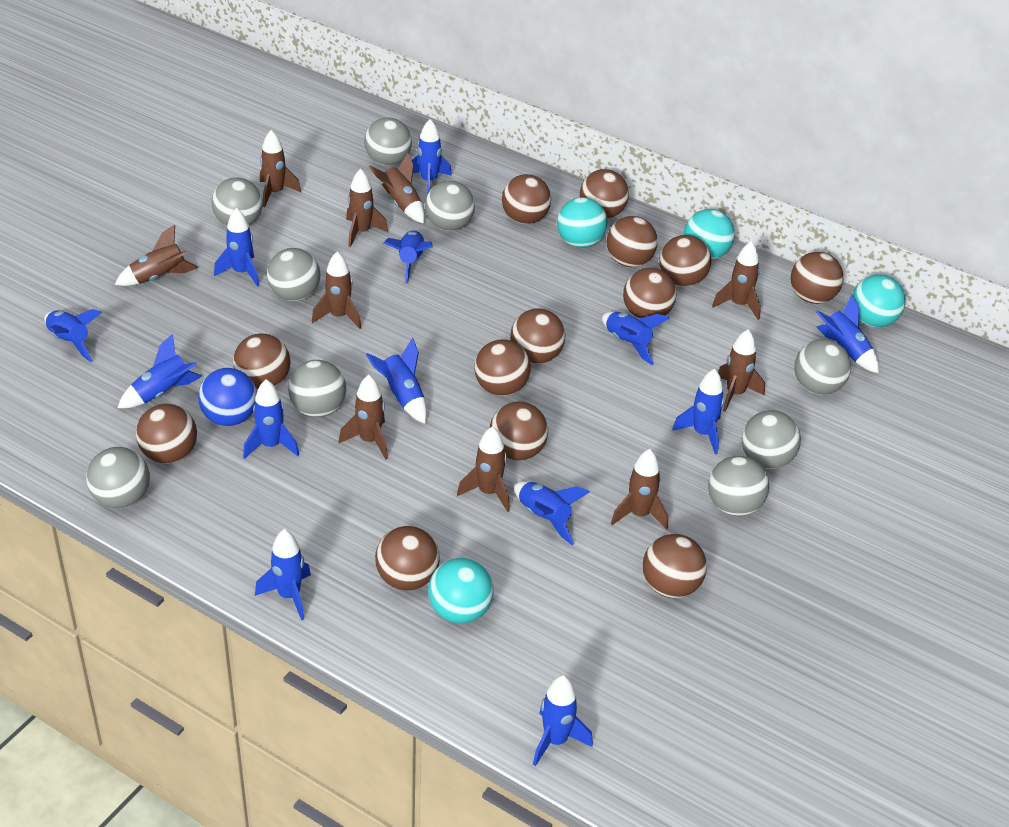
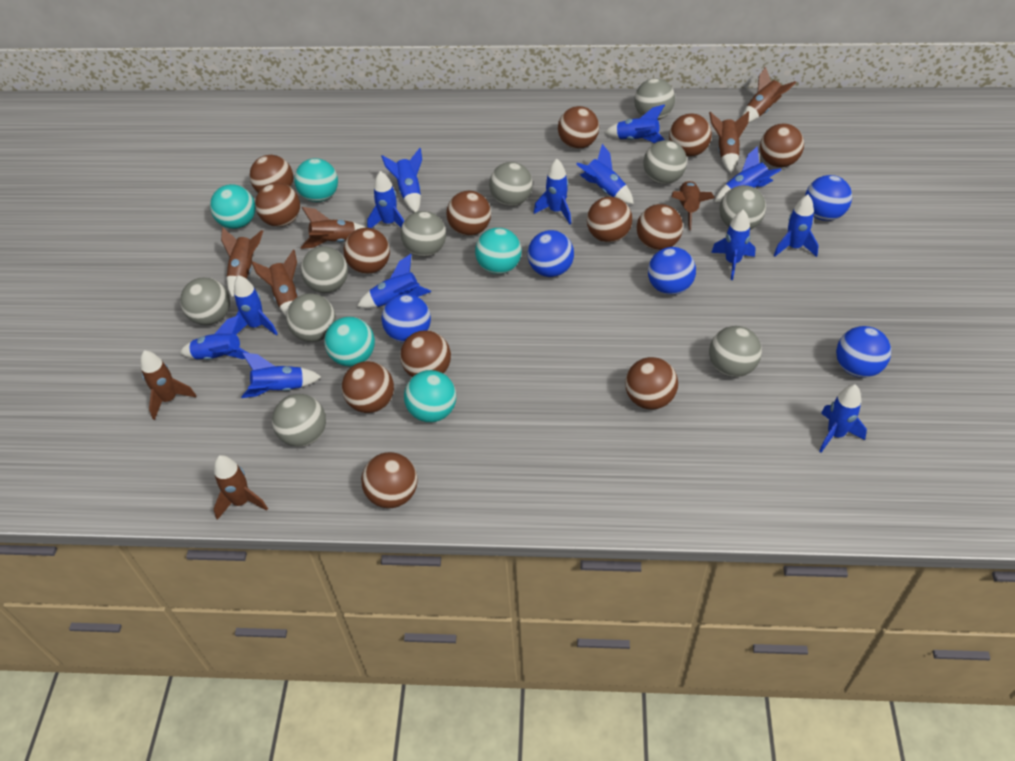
blue ball: 1 -> 5
brown rocket: 10 -> 8
grey ball: 9 -> 10
turquoise ball: 4 -> 5

